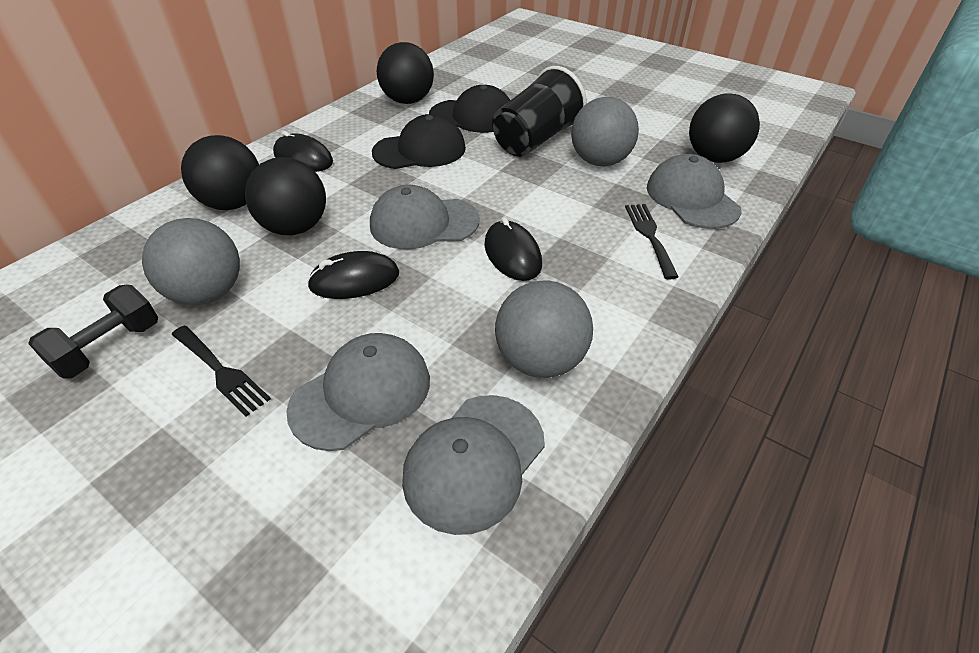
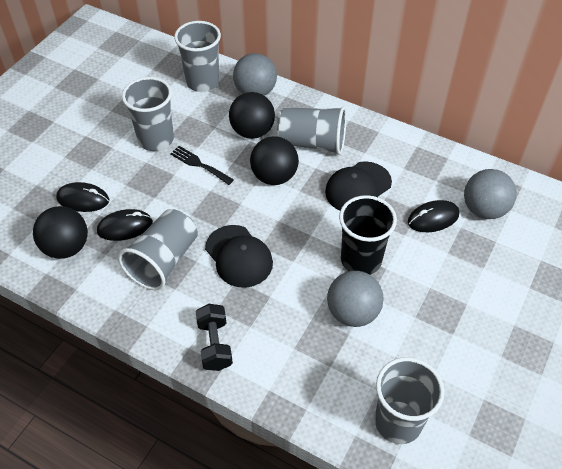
black ball: 4 -> 3
black fork: 2 -> 1
grey cap: 4 -> 0
grey cup: 0 -> 5

